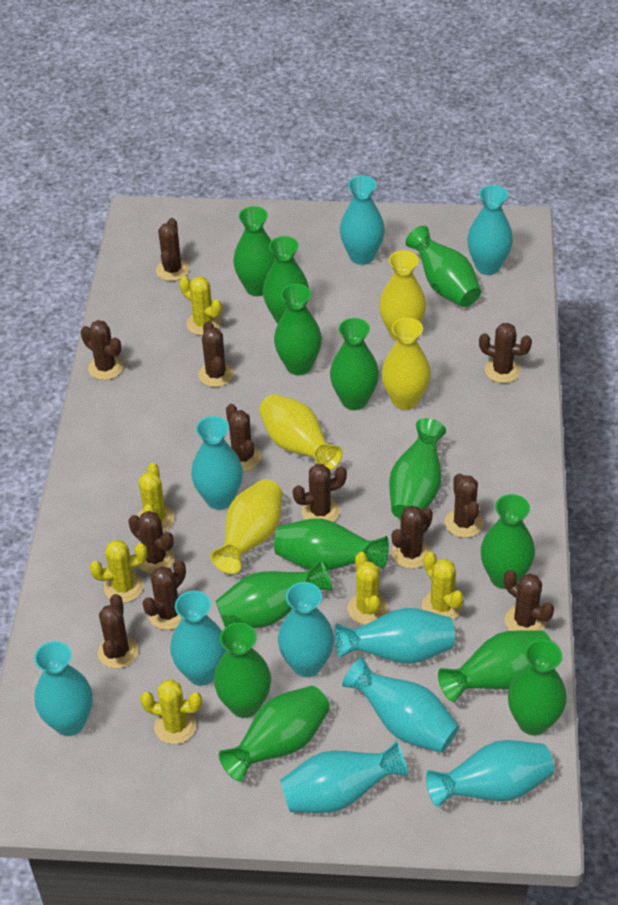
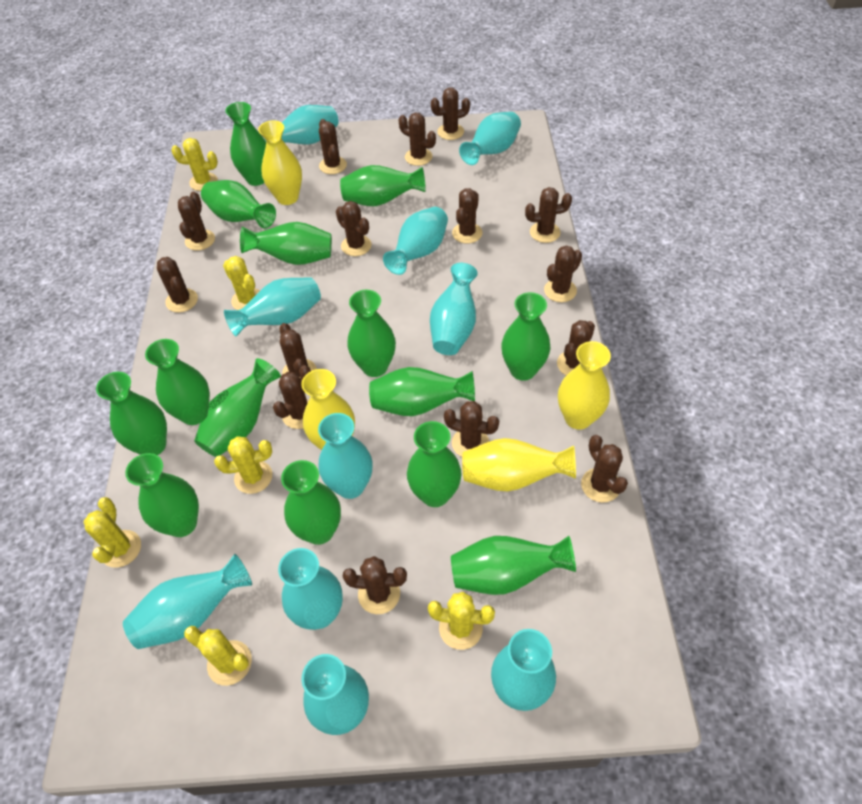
brown cactus: 12 -> 15
green vase: 13 -> 14

